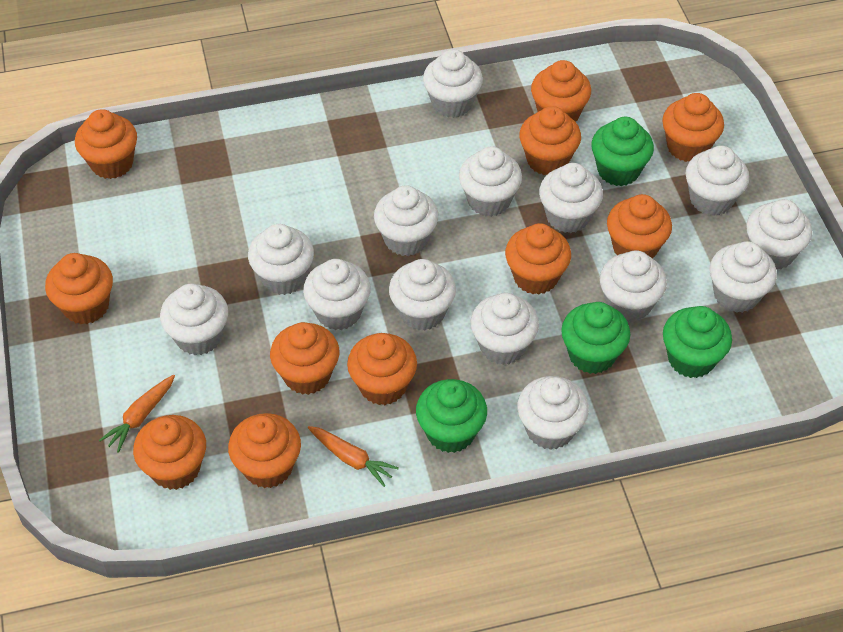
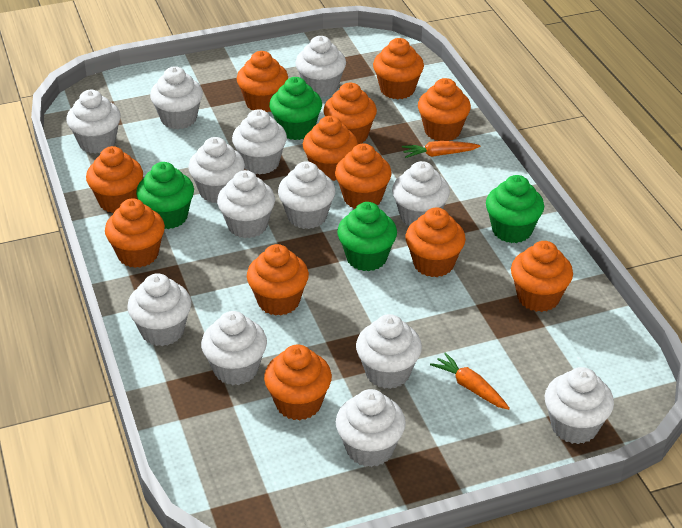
orange cupcake: 11 -> 12
white cupcake: 14 -> 13

